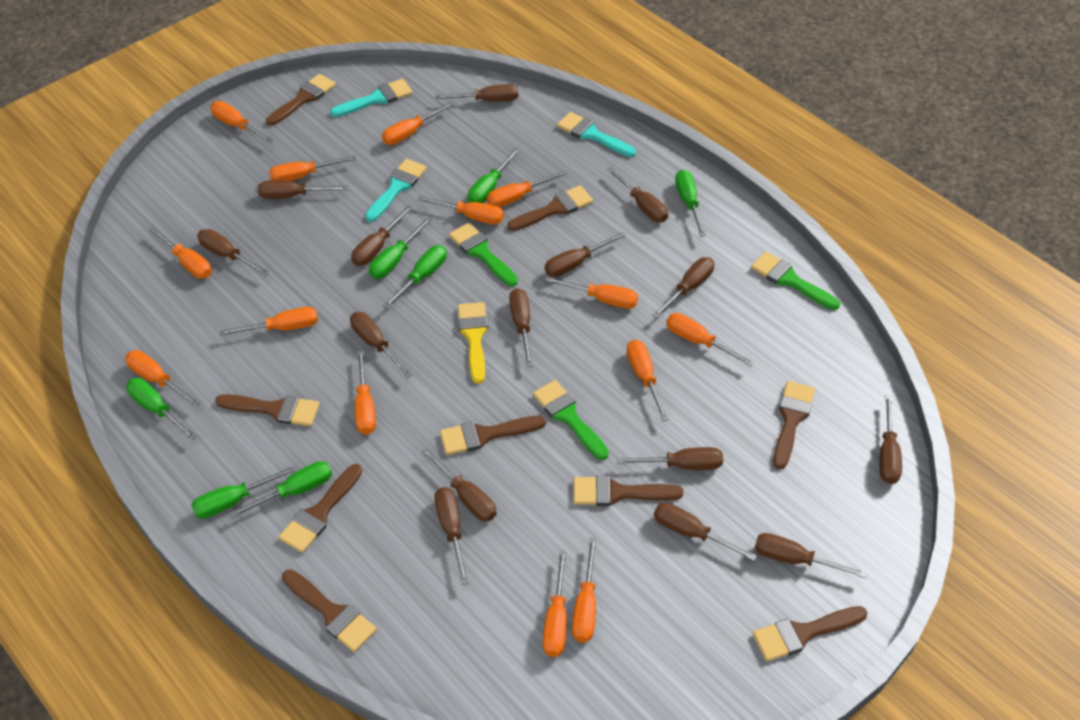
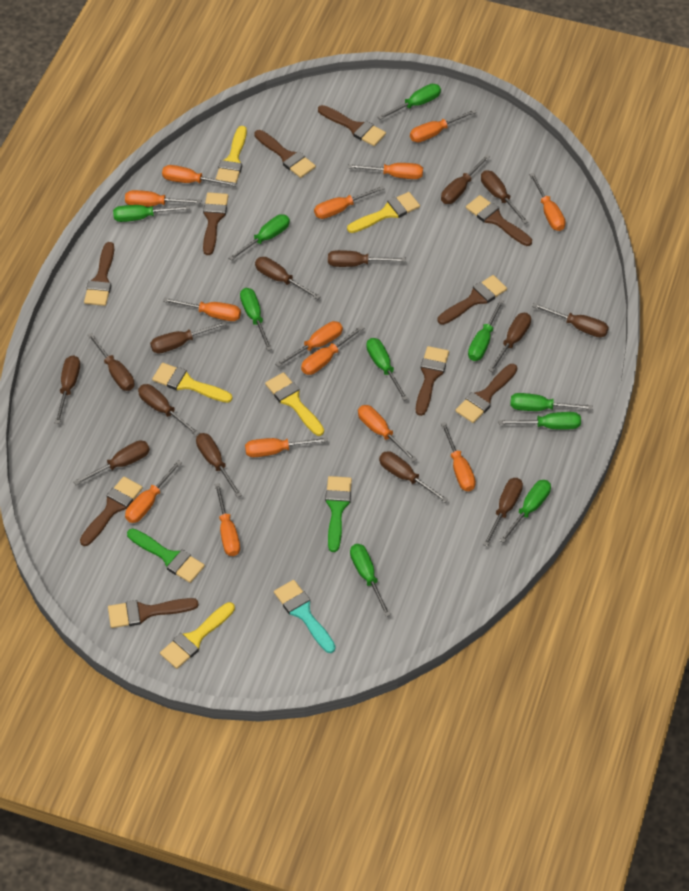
brown brush: 9 -> 10
brown screwdriver: 15 -> 14
green brush: 3 -> 2
green screwdriver: 7 -> 10
turquoise brush: 3 -> 1
yellow brush: 1 -> 5

